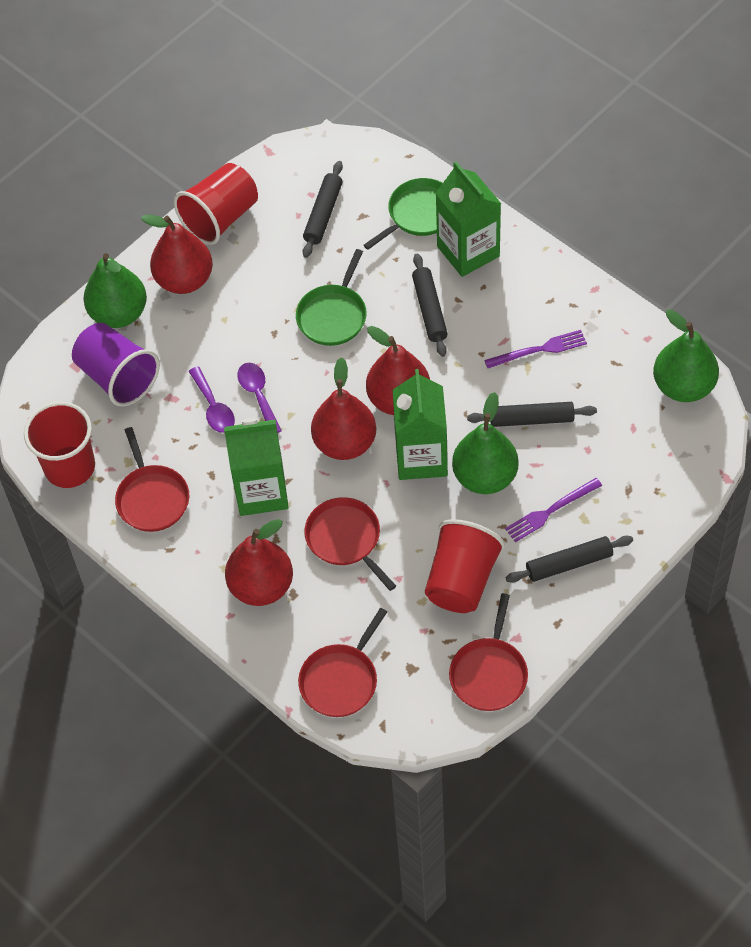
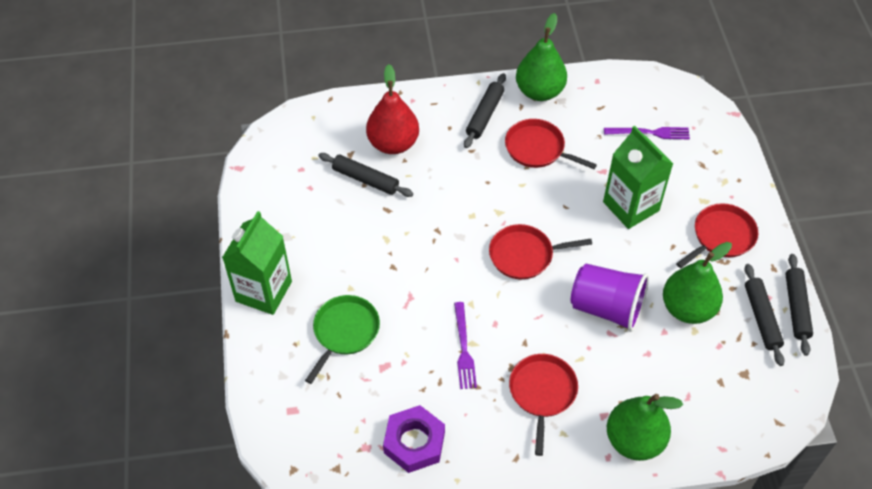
green carton: 3 -> 2
green pan: 2 -> 1
purple nut: 0 -> 1
purple spoon: 2 -> 0
red cup: 3 -> 0
red pear: 4 -> 1

